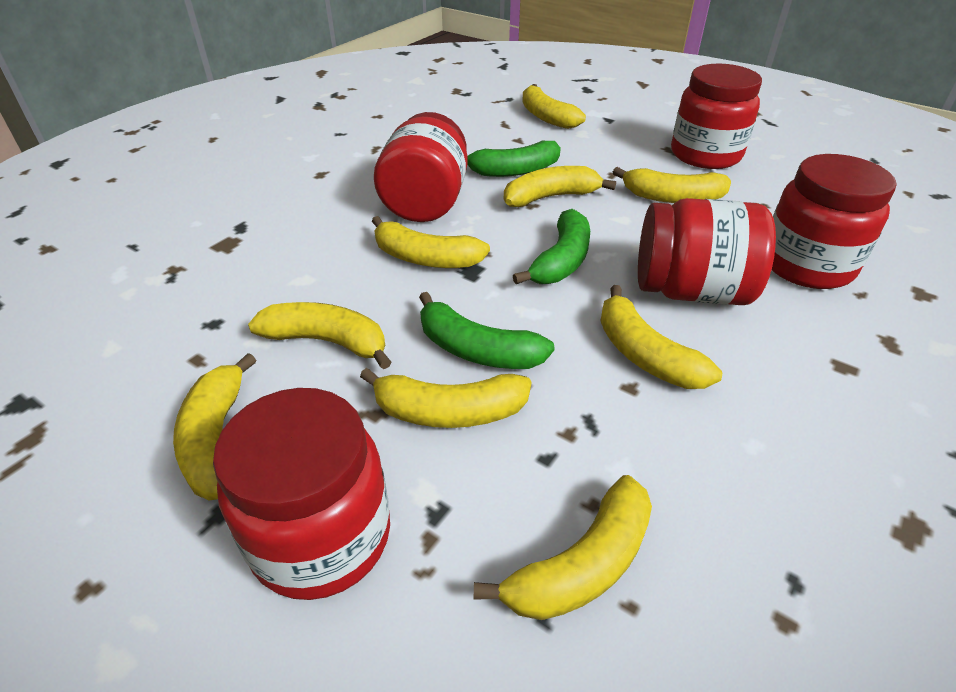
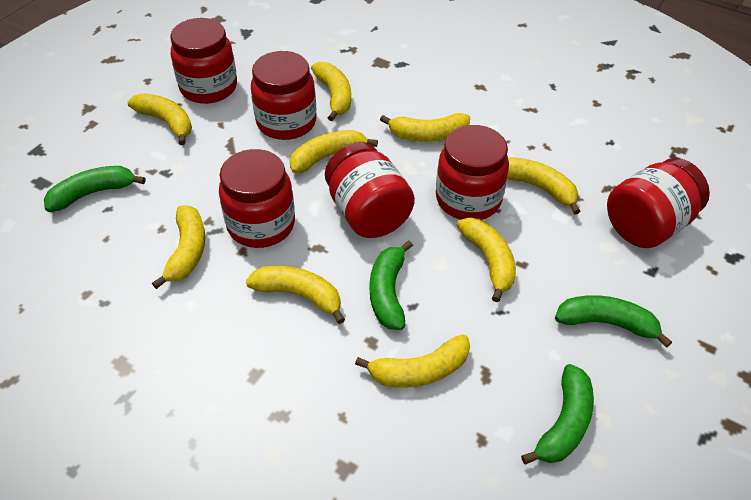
green banana: 3 -> 4
red jar: 5 -> 6

